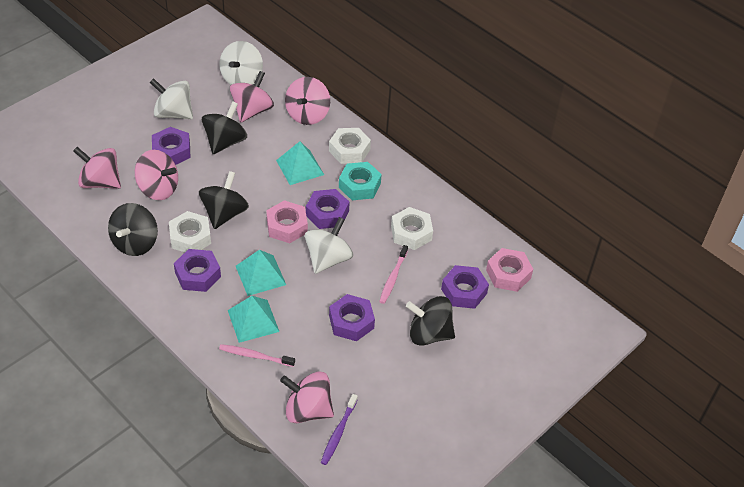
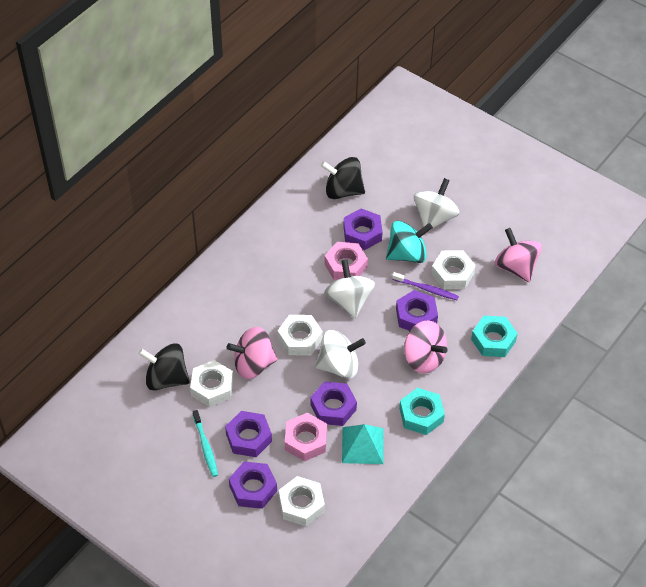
black spinning top: 4 -> 2
pink spinning top: 5 -> 3
pink toothbrush: 2 -> 0
turquoise nut: 1 -> 2
turquoise pyramid: 3 -> 1
turquoise spinning top: 0 -> 1
turquoise toothbrush: 0 -> 1
white nut: 3 -> 4

